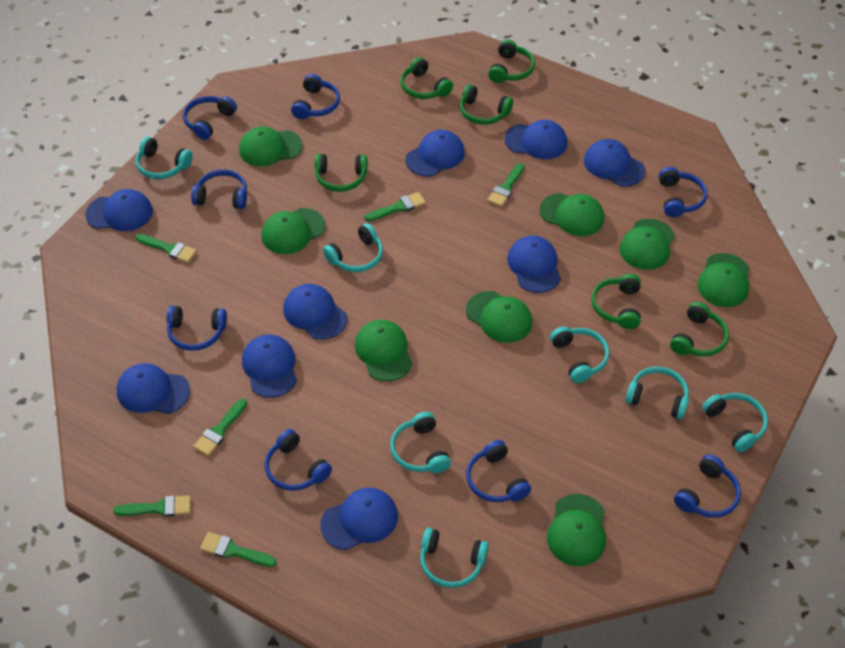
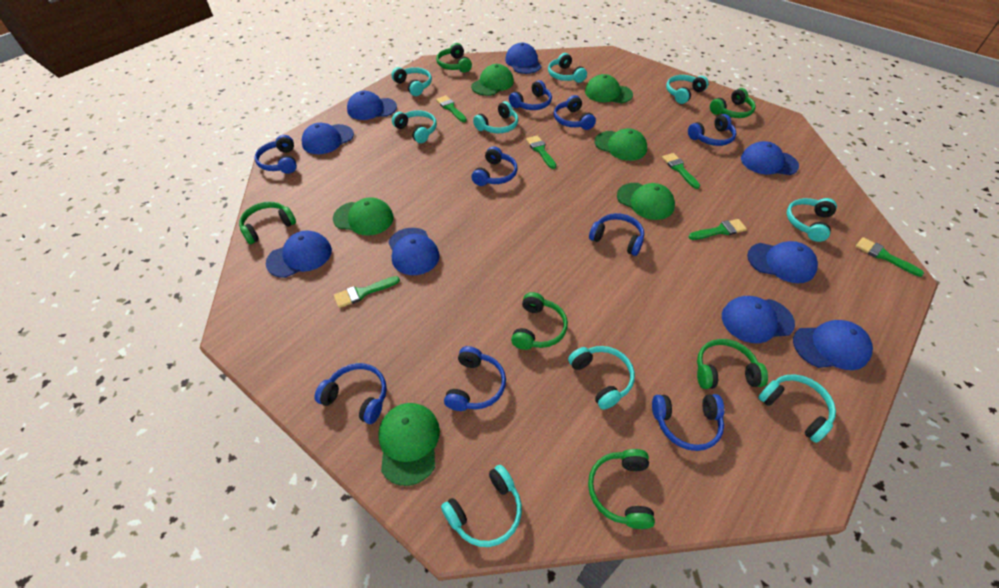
blue headphones: 8 -> 9
green cap: 8 -> 6
turquoise headphones: 7 -> 9

